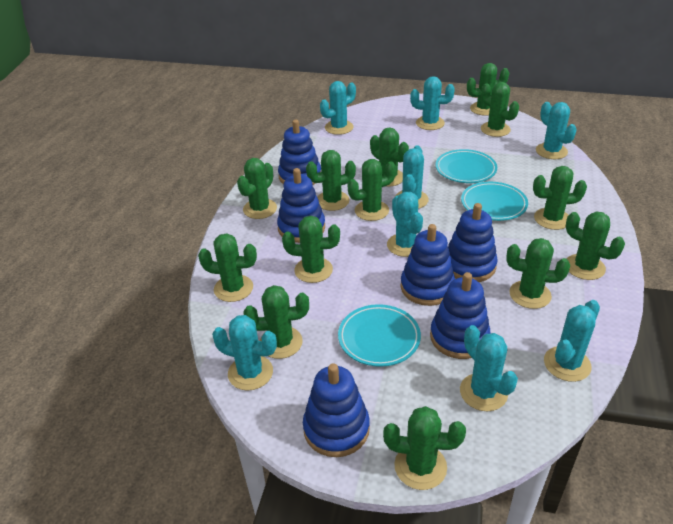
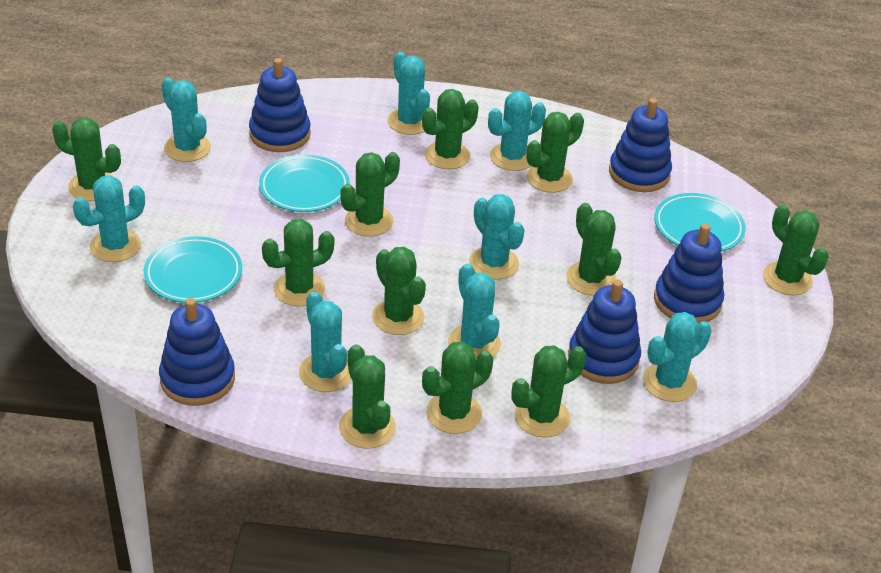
blue stacking toy: 6 -> 5
green cactus: 13 -> 11

